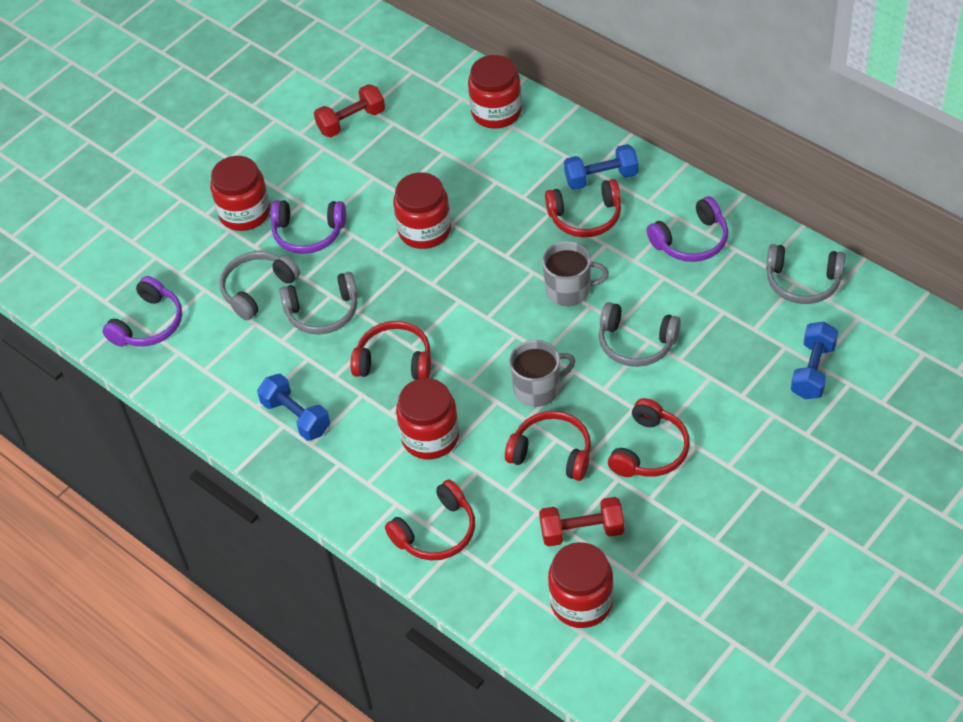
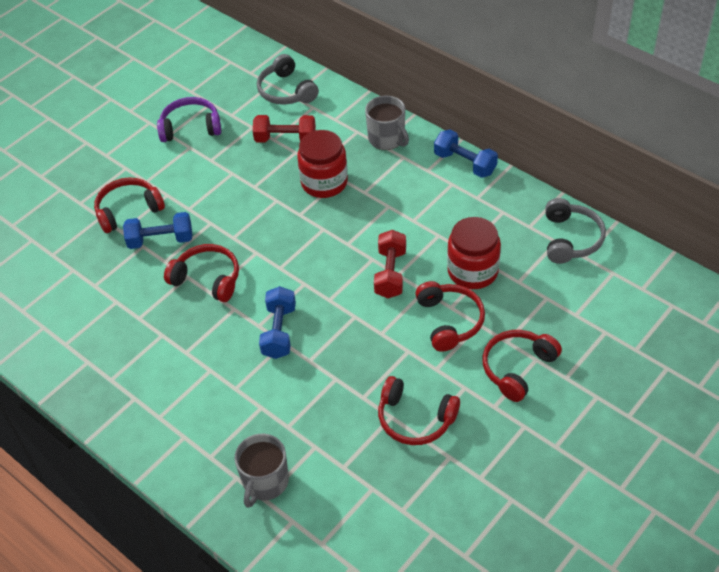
grey headphones: 4 -> 2
purple headphones: 3 -> 1
red jar: 5 -> 2

